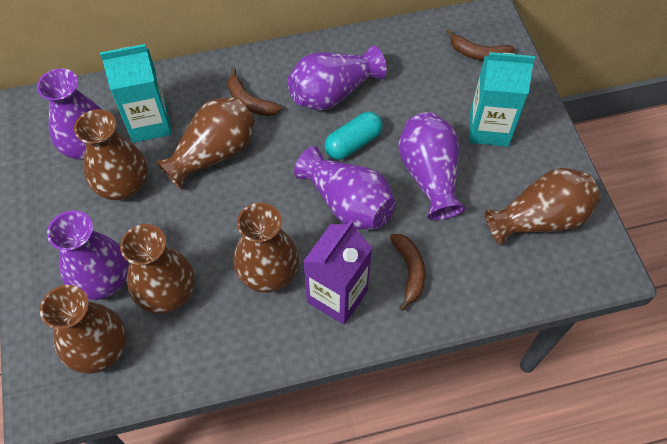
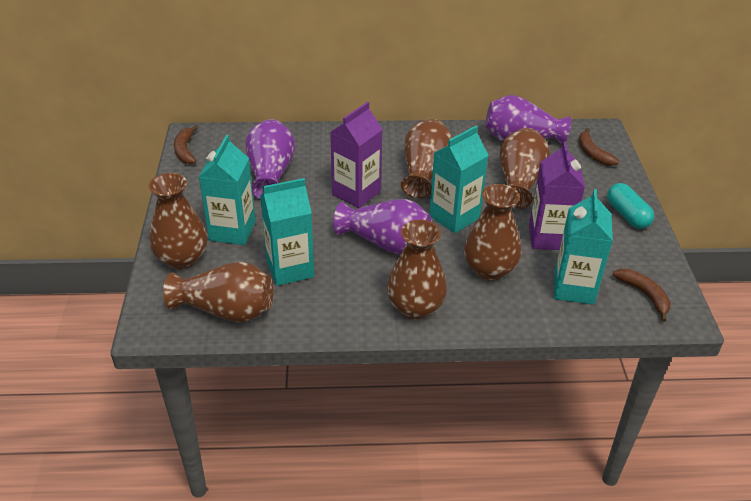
purple carton: 1 -> 2
purple vase: 5 -> 3
turquoise carton: 2 -> 4

